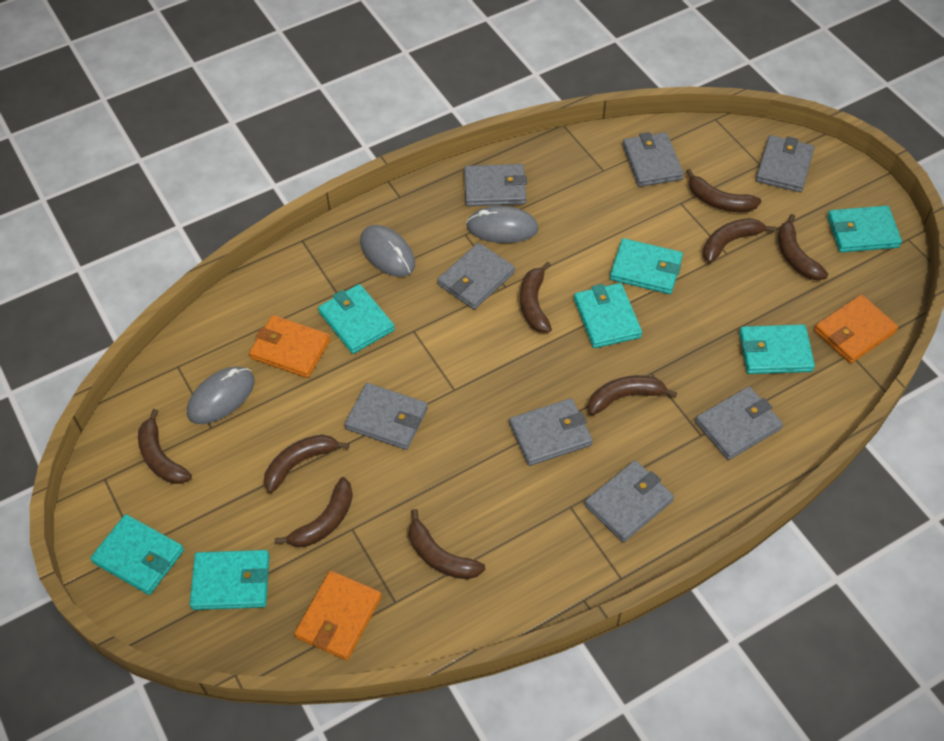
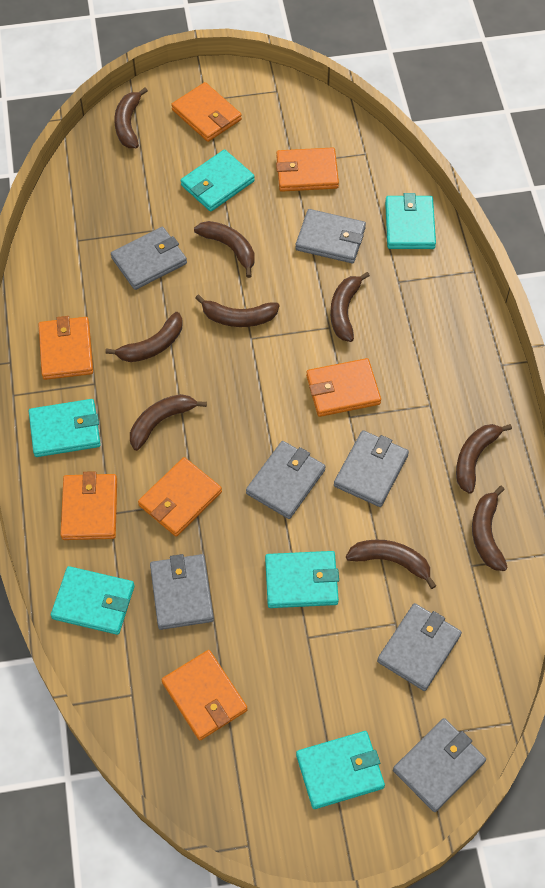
grey mouse: 3 -> 0
grey wallet: 8 -> 7
orange wallet: 3 -> 7
turquoise wallet: 7 -> 6

